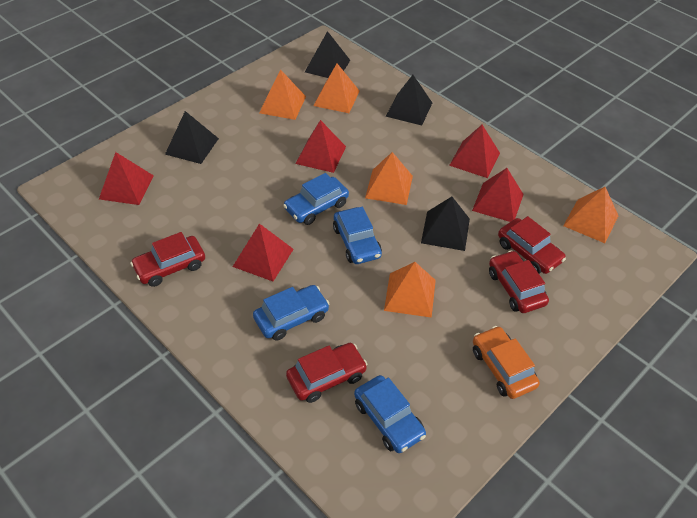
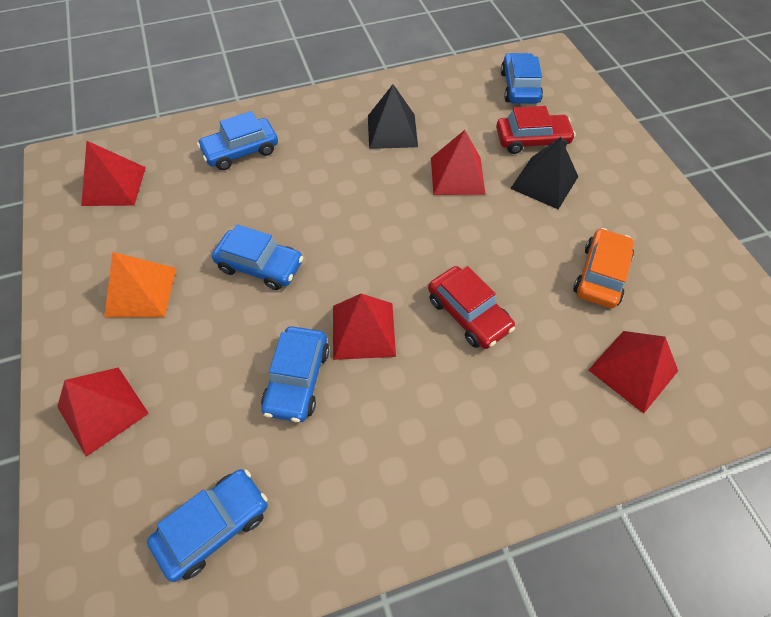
black pyramid: 4 -> 2
blue car: 4 -> 5
orange pyramid: 5 -> 1
red car: 4 -> 2

